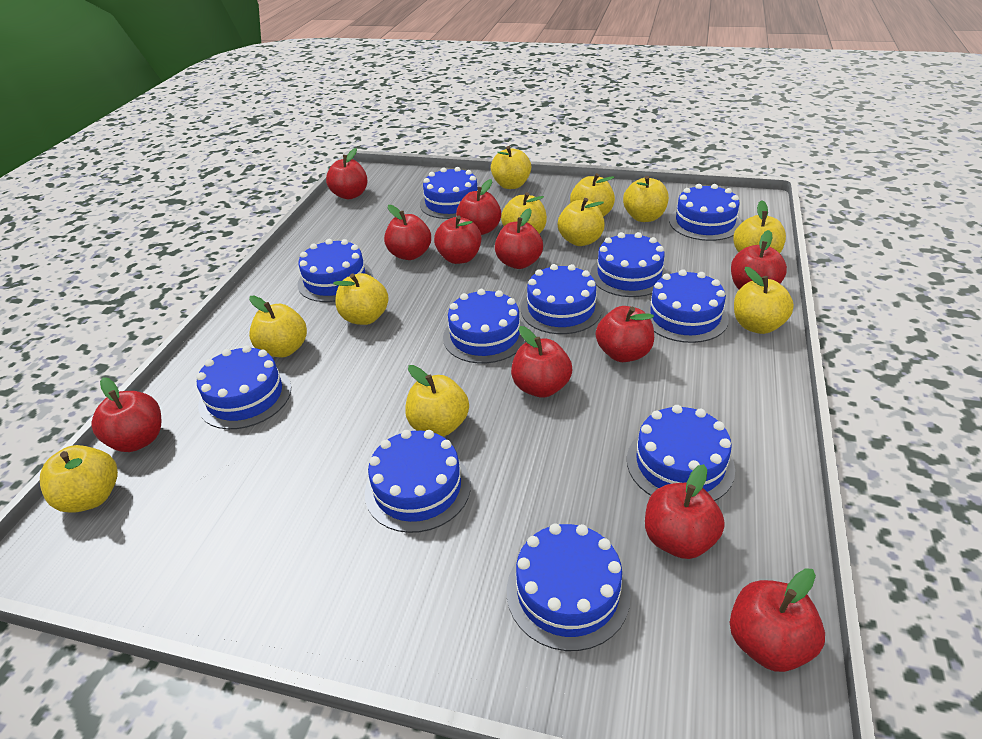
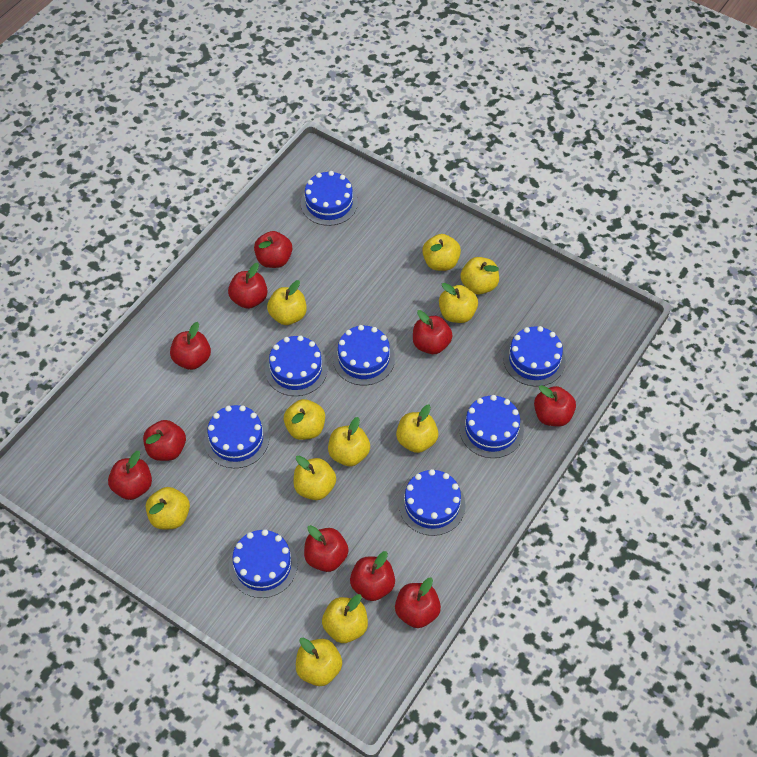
blue cake: 11 -> 8
red apple: 11 -> 10

